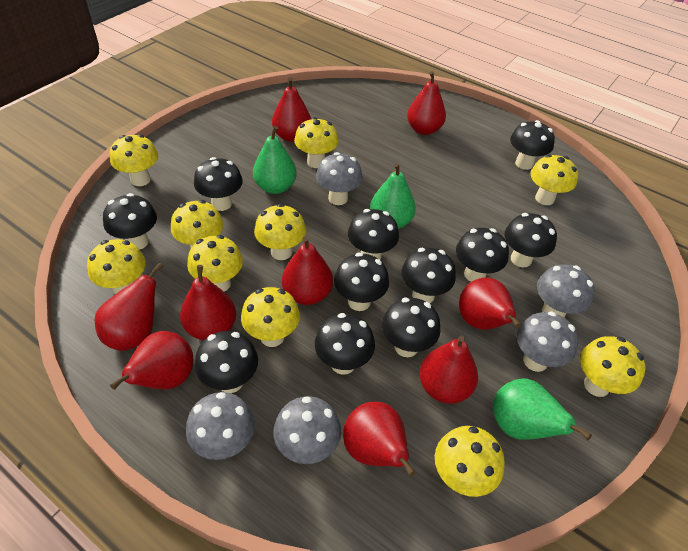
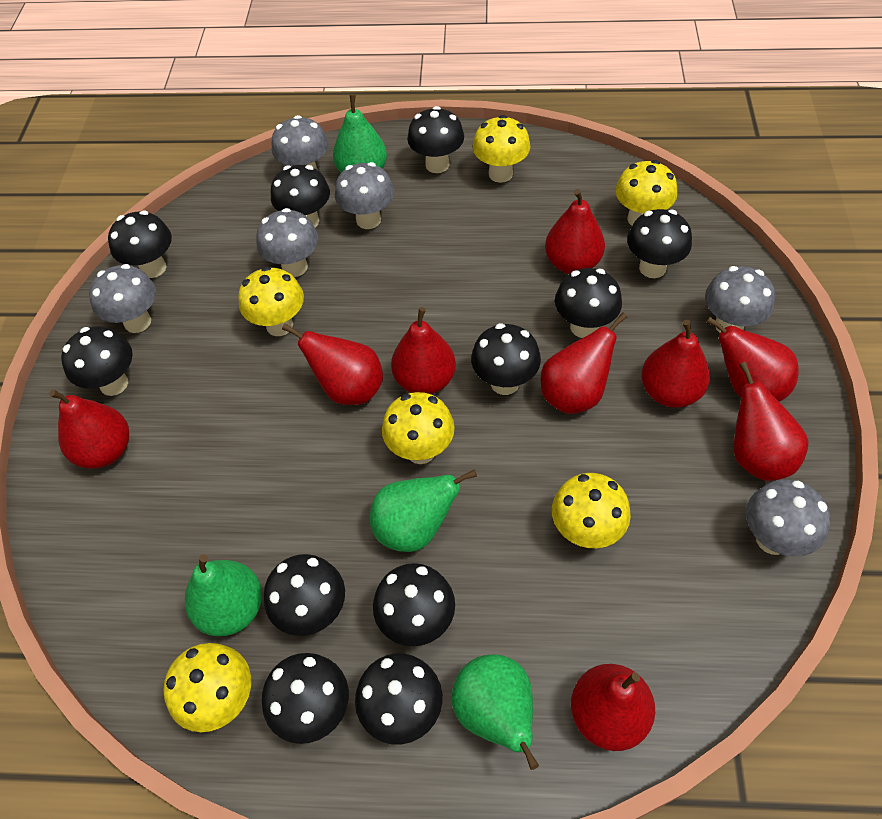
green pear: 3 -> 4
grey mushroom: 5 -> 6
yellow mushroom: 10 -> 6

